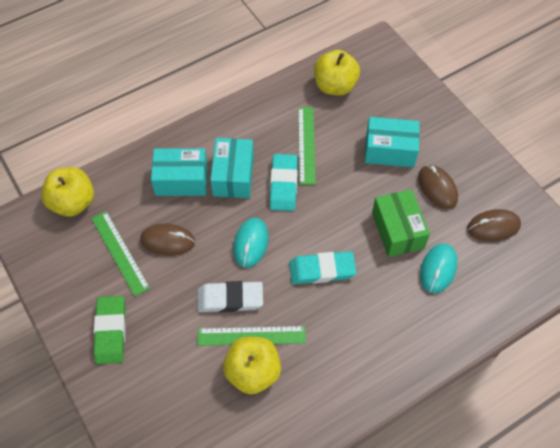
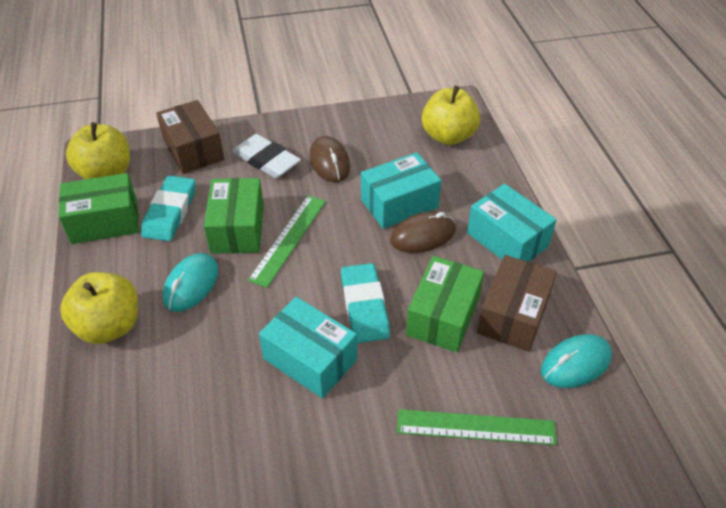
brown box: 0 -> 2
brown mouse: 3 -> 2
green box: 1 -> 3
green eraser: 1 -> 0
green ruler: 3 -> 2

